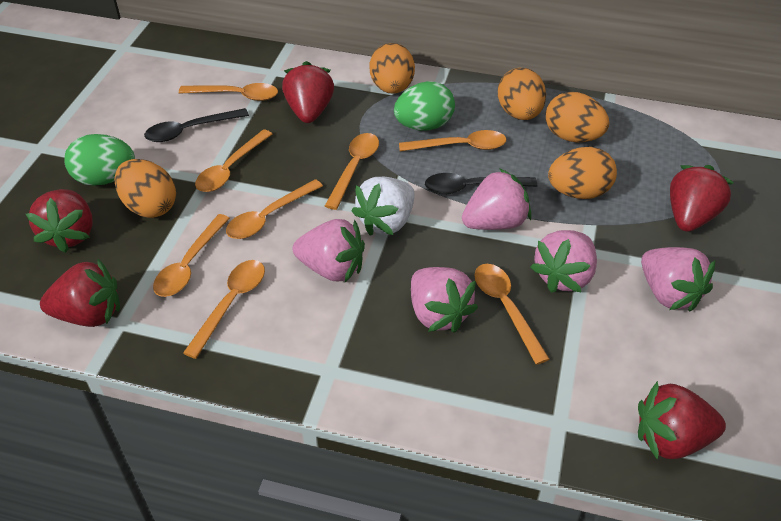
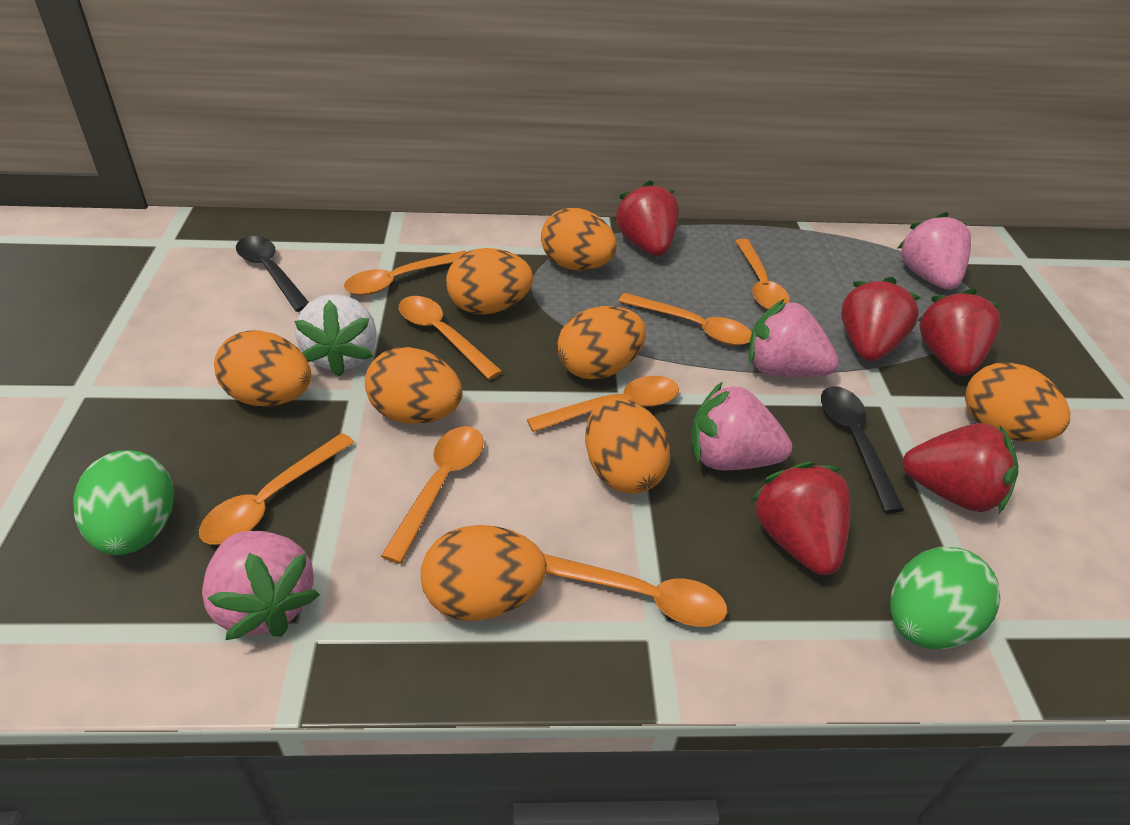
orange egg: 5 -> 8
pink strawberry: 5 -> 4

